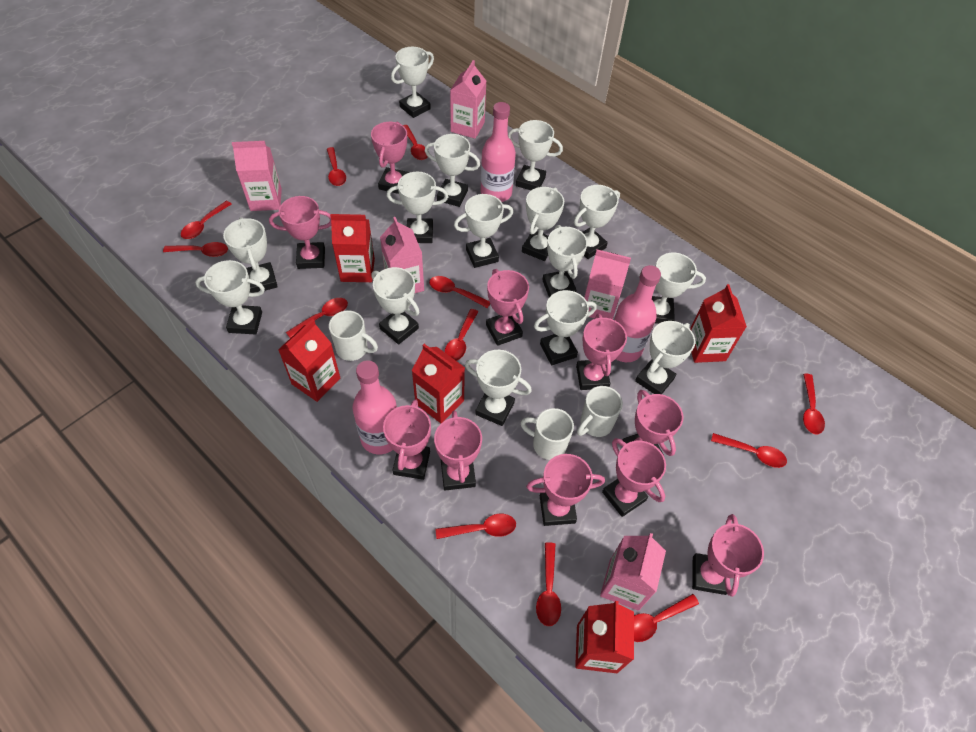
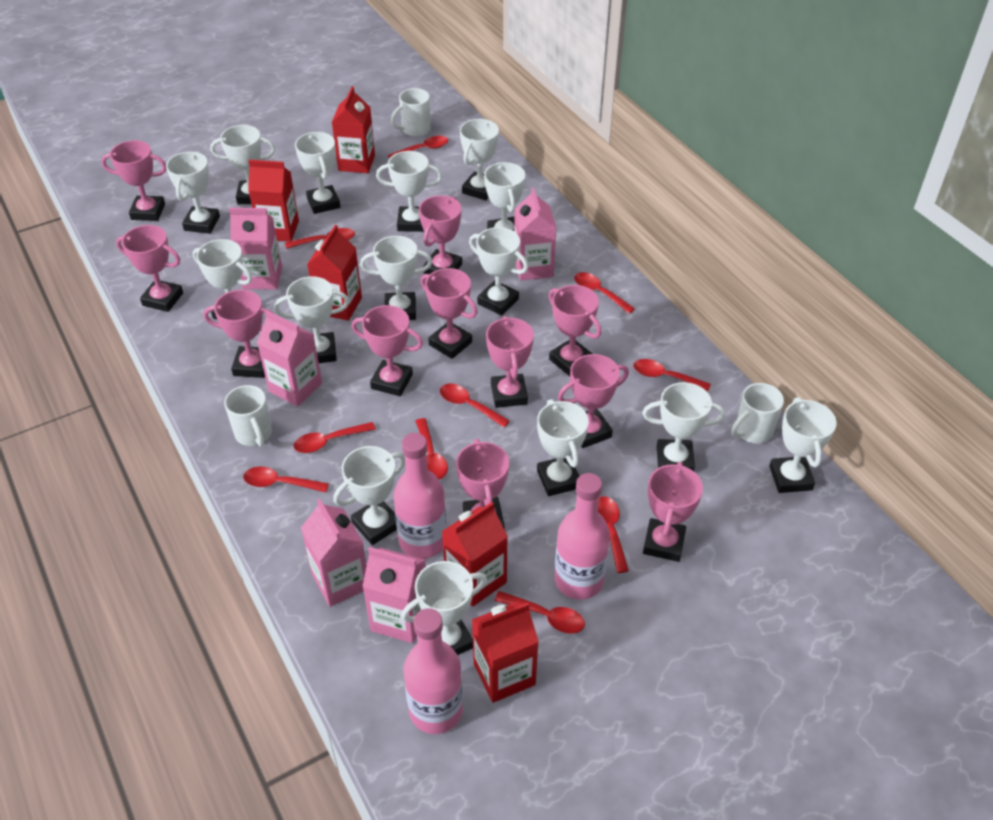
pink trophy: 10 -> 11
red spoon: 12 -> 10

